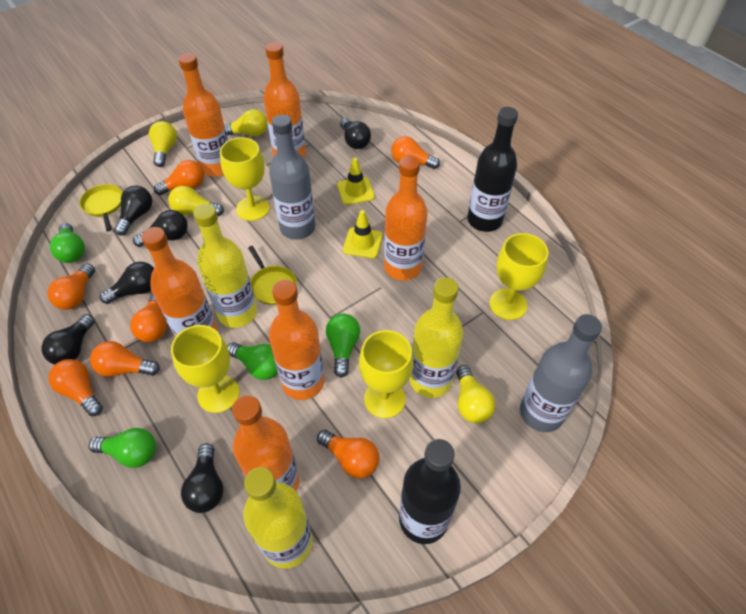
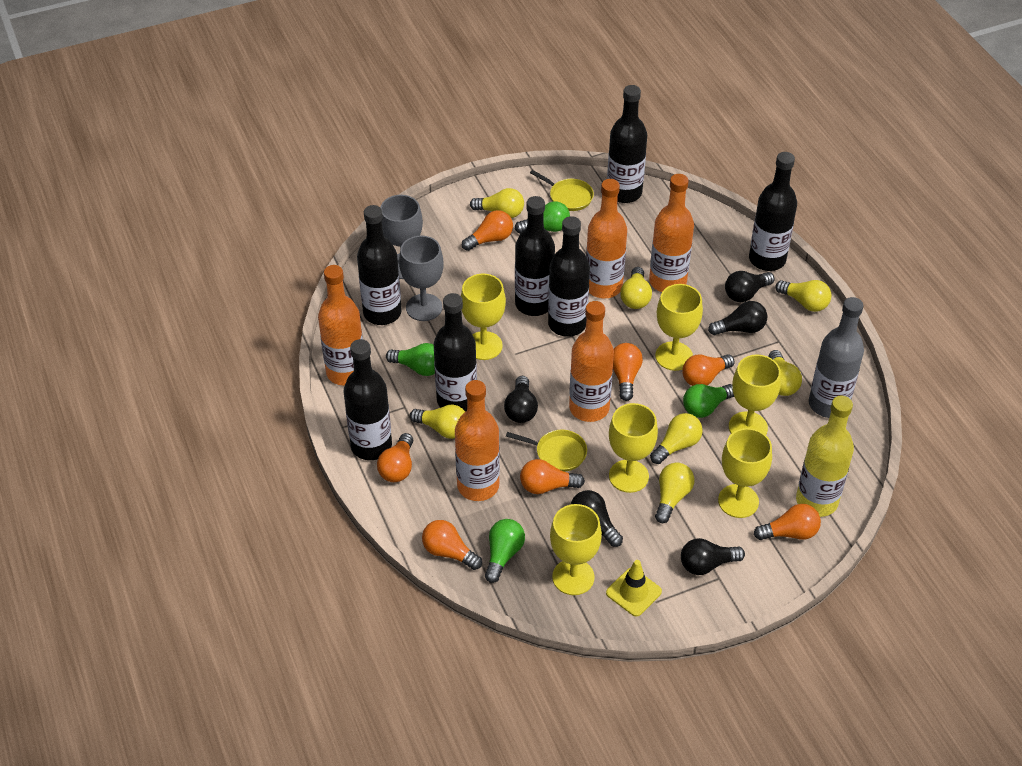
black bottle: 2 -> 7
black light bulb: 6 -> 5
grey bottle: 2 -> 1
grey goblet: 0 -> 2
orange bottle: 6 -> 5
yellow bottle: 3 -> 1
yellow goblet: 4 -> 6
yellow light bulb: 4 -> 7
yellow traffic cone: 2 -> 1

